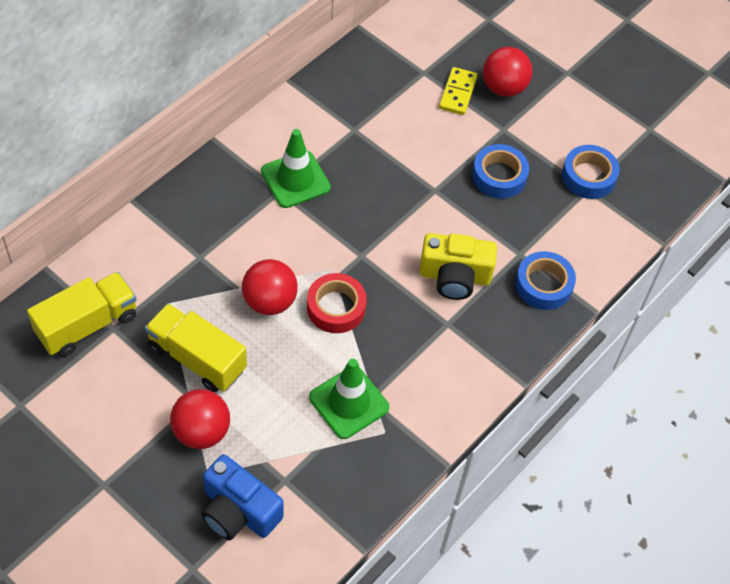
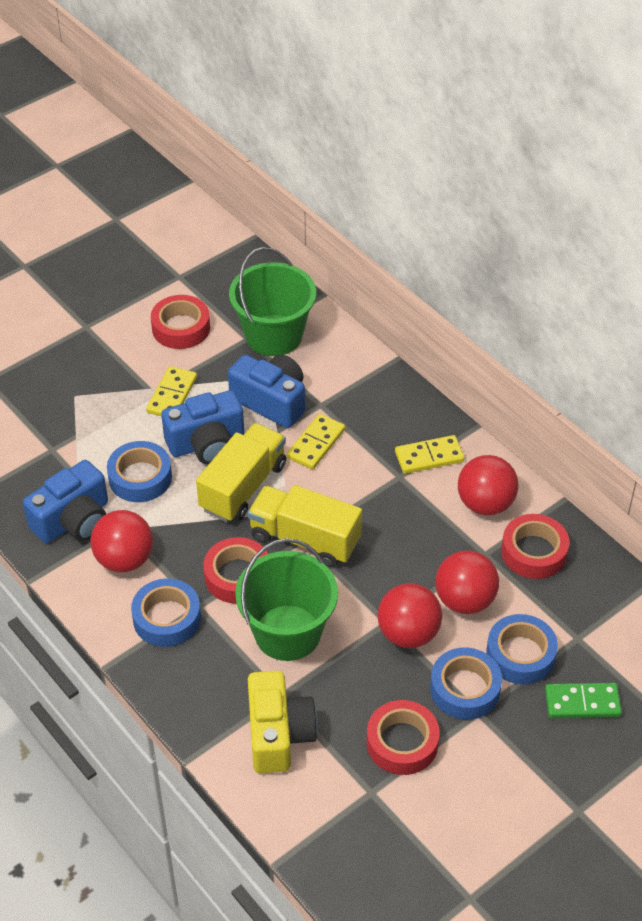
blue camera: 1 -> 3
blue tape: 3 -> 4
green bucket: 0 -> 2
green domino: 0 -> 1
green traffic cone: 2 -> 0
red ball: 3 -> 4
red tape: 1 -> 4
yellow domino: 1 -> 3

